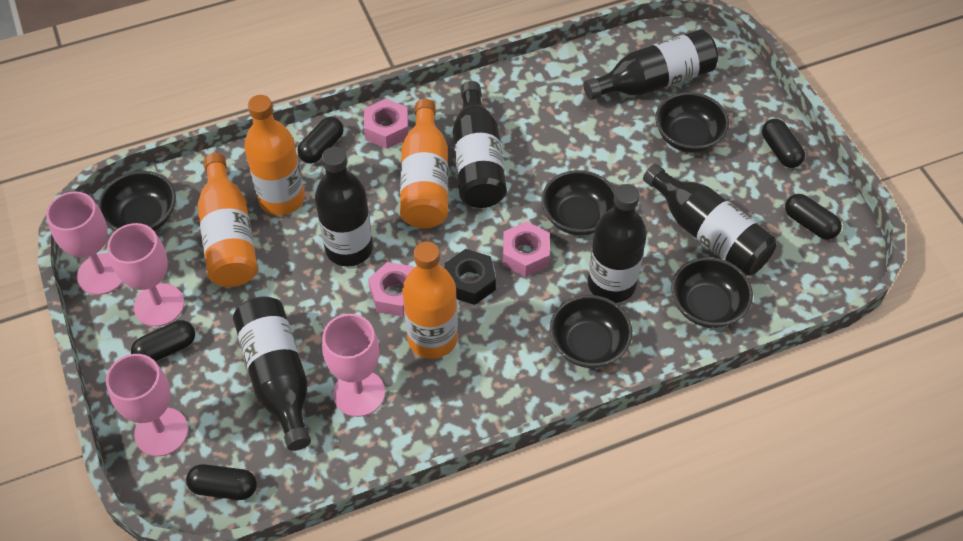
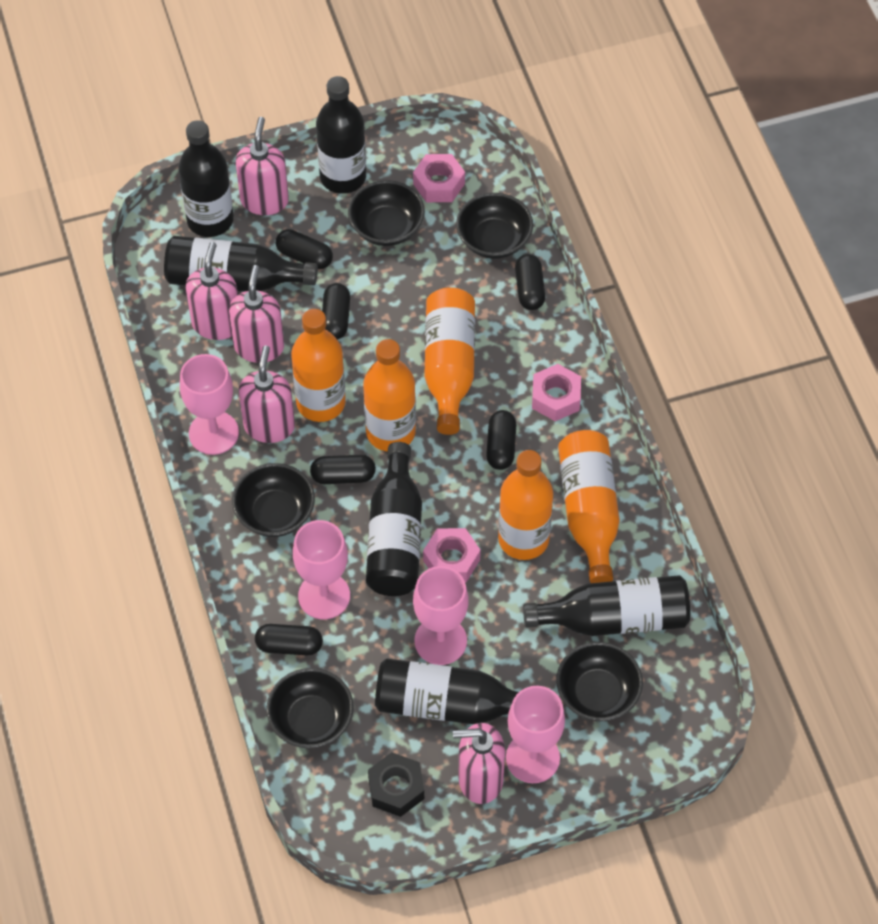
black capsule: 5 -> 6
orange bottle: 4 -> 5
pink soap dispenser: 0 -> 5

